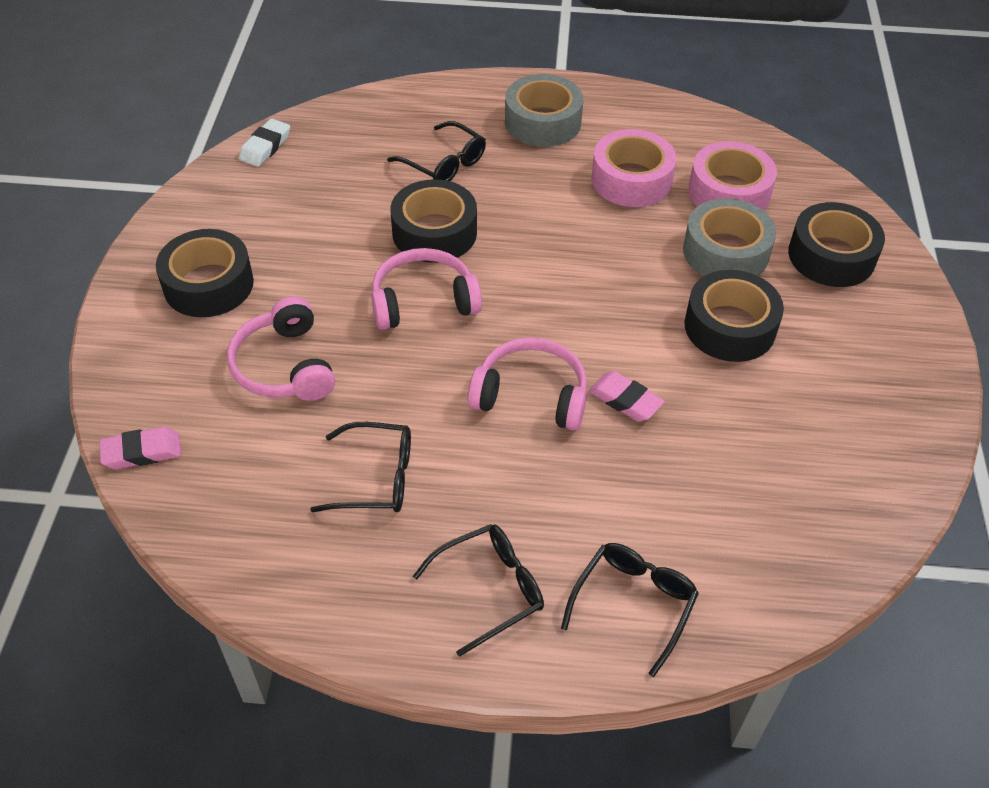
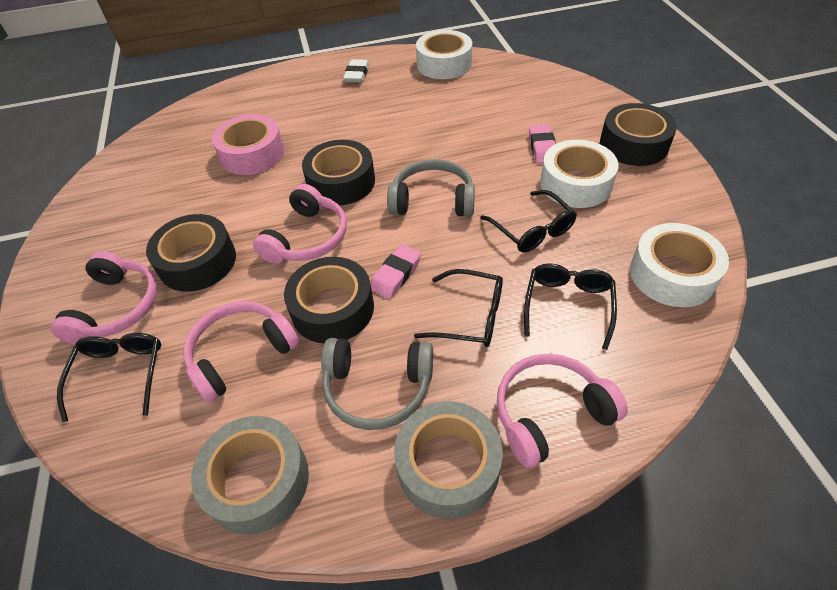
grey headphones: 0 -> 2
pink headphones: 3 -> 4
pink tape: 2 -> 1
white tape: 0 -> 3

